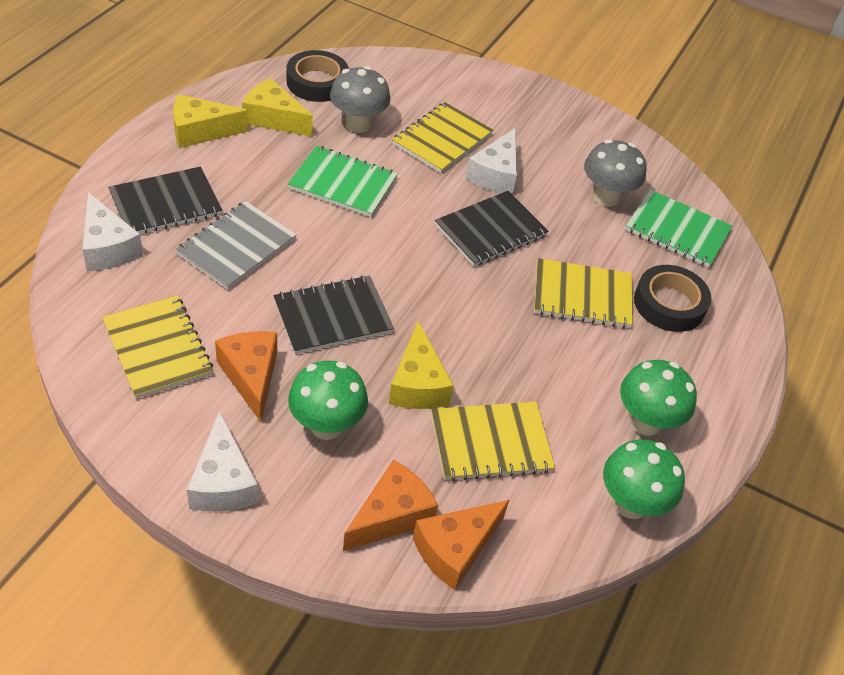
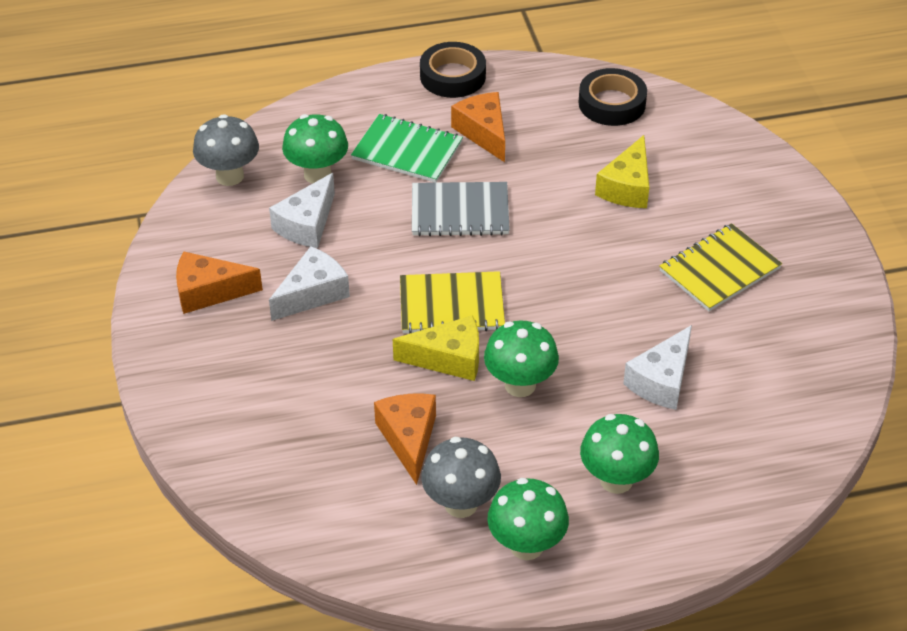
black notebook: 3 -> 0
green mushroom: 3 -> 4
green notebook: 2 -> 1
yellow cheese: 3 -> 2
yellow notebook: 4 -> 2

